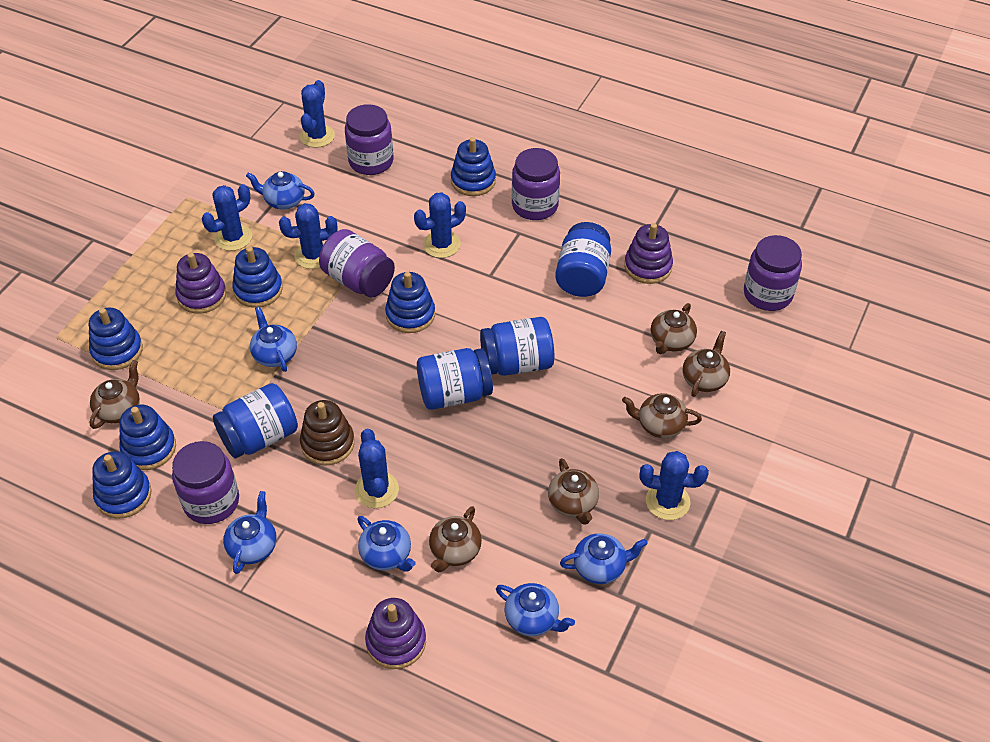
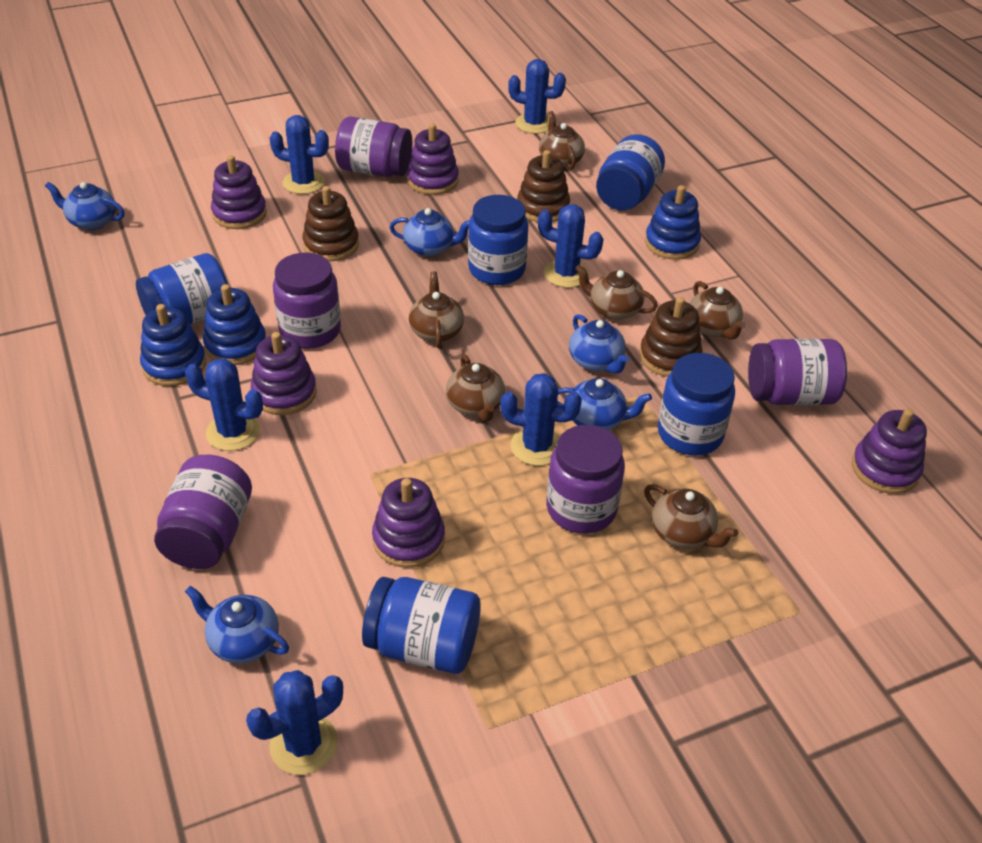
blue jar: 4 -> 5
blue stacking toy: 6 -> 3
blue teapot: 6 -> 5
brown stacking toy: 1 -> 3
purple stacking toy: 3 -> 5

